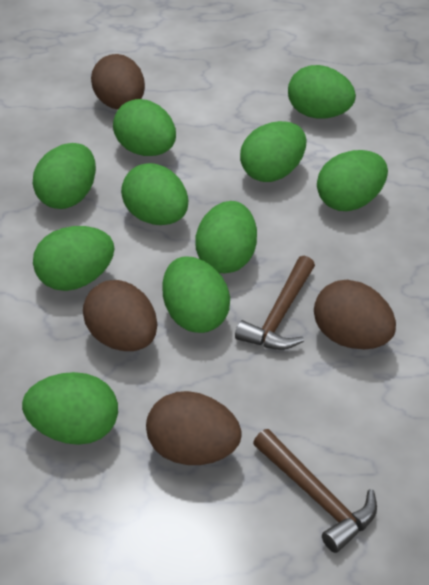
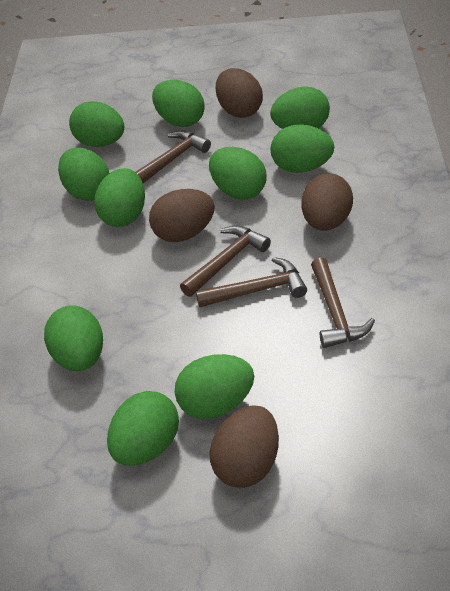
brown hammer: 2 -> 4

